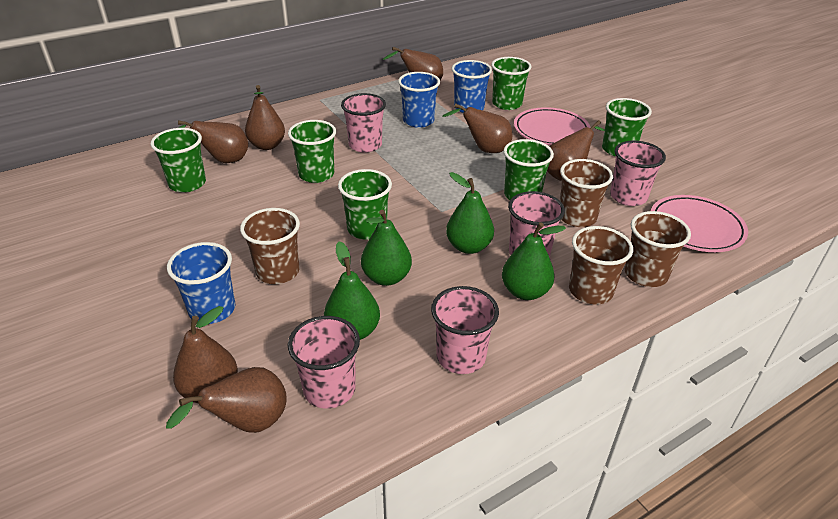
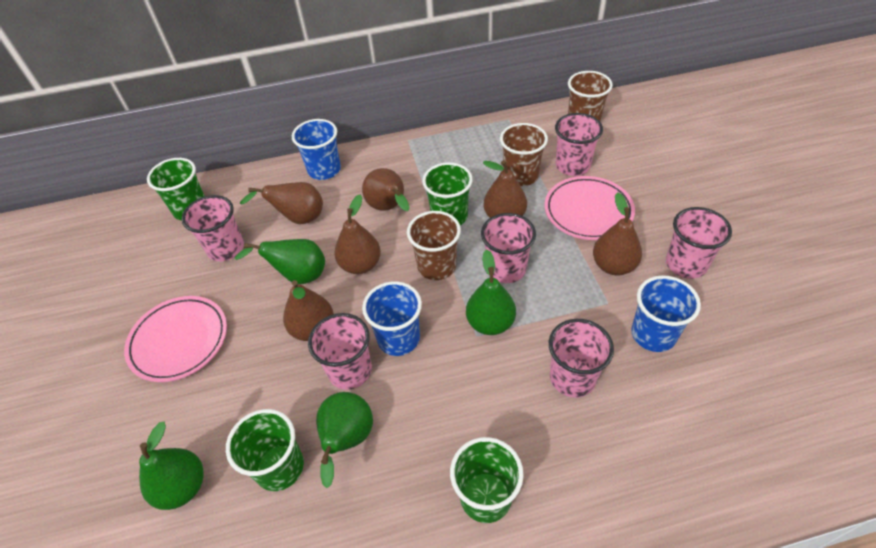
brown cup: 4 -> 3
brown pear: 7 -> 6
green cup: 6 -> 4
pink cup: 5 -> 6

